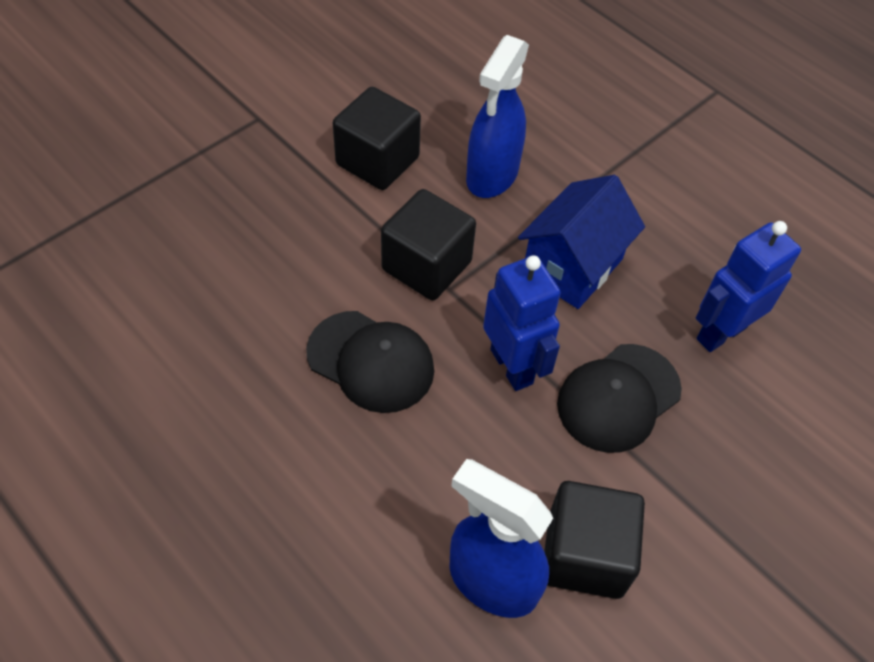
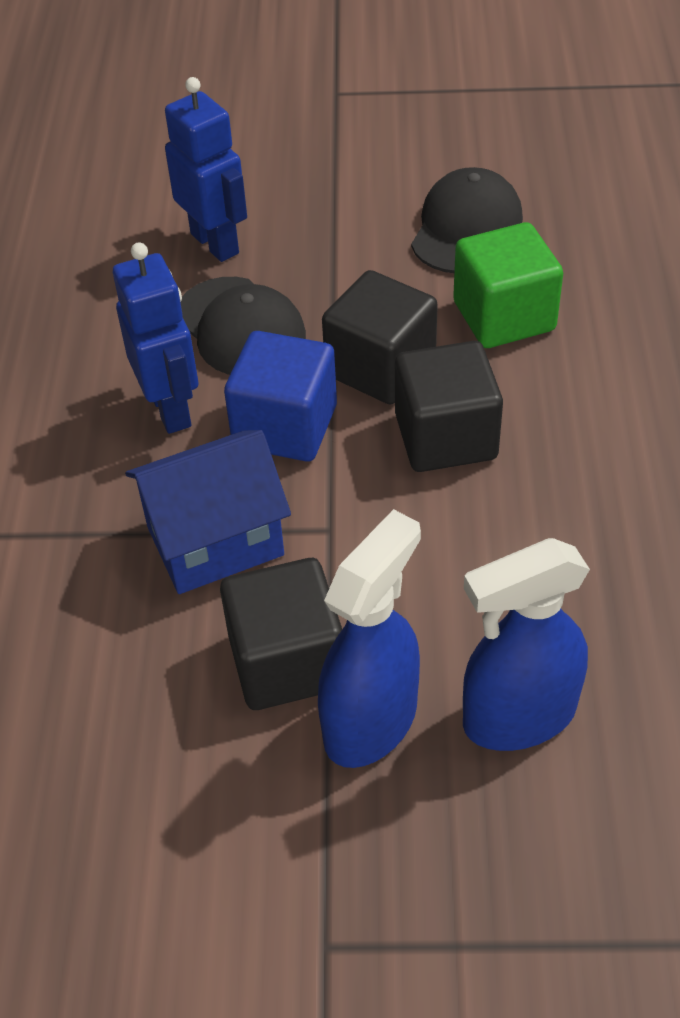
blue cube: 0 -> 1
green cube: 0 -> 1

